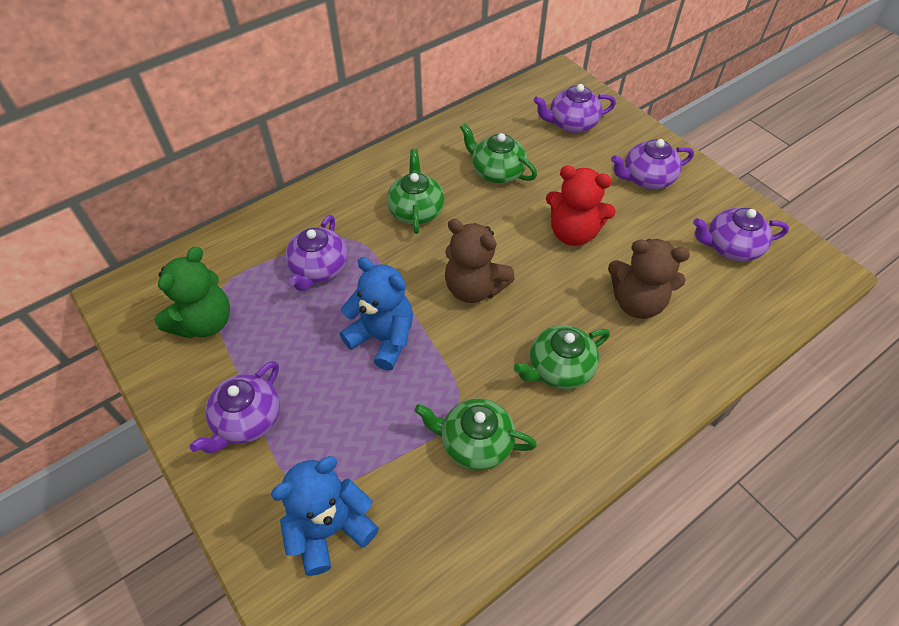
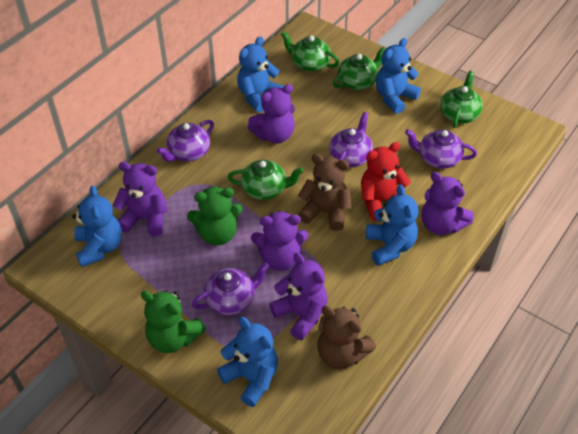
blue teddy bear: 2 -> 5
green teddy bear: 1 -> 2
purple teapot: 5 -> 4
purple teddy bear: 0 -> 5

